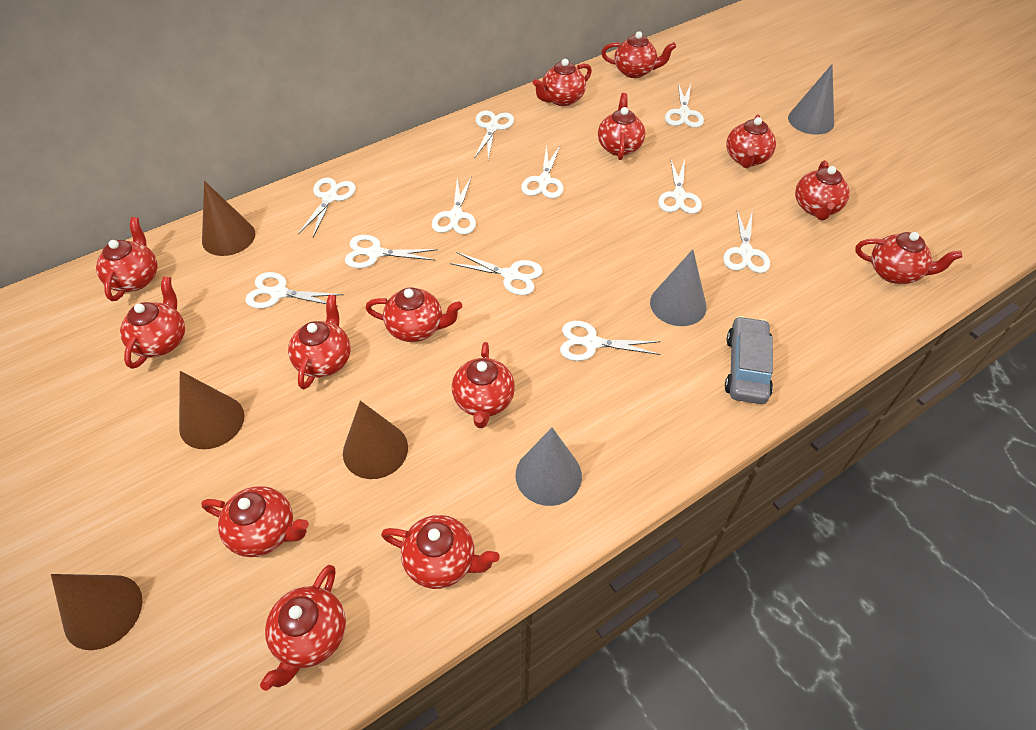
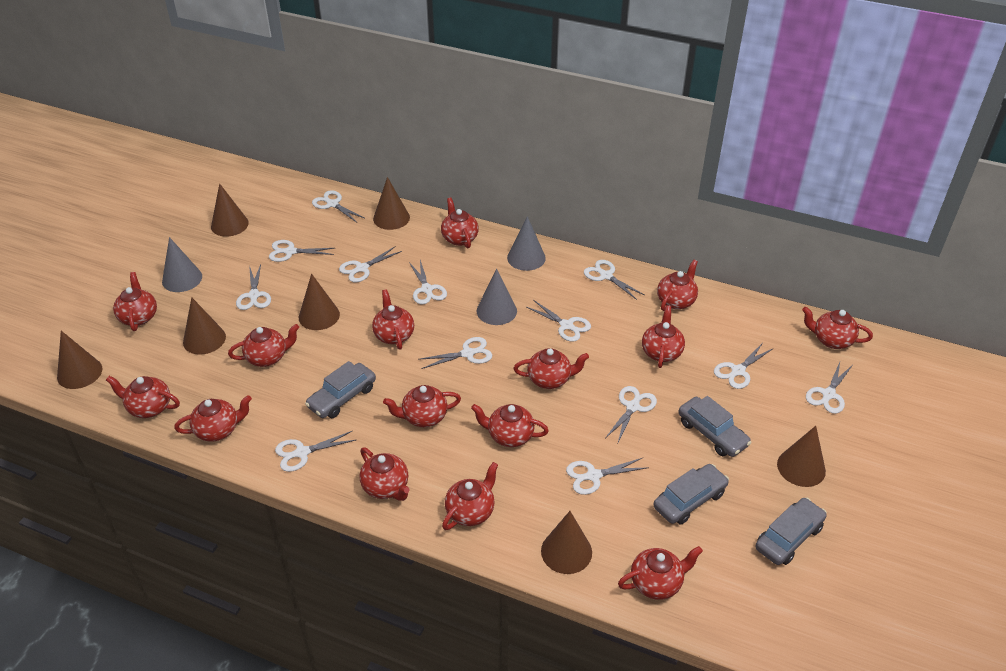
brown cone: 4 -> 7
grey car: 1 -> 4
red teapot: 14 -> 15
white scissors: 11 -> 13

